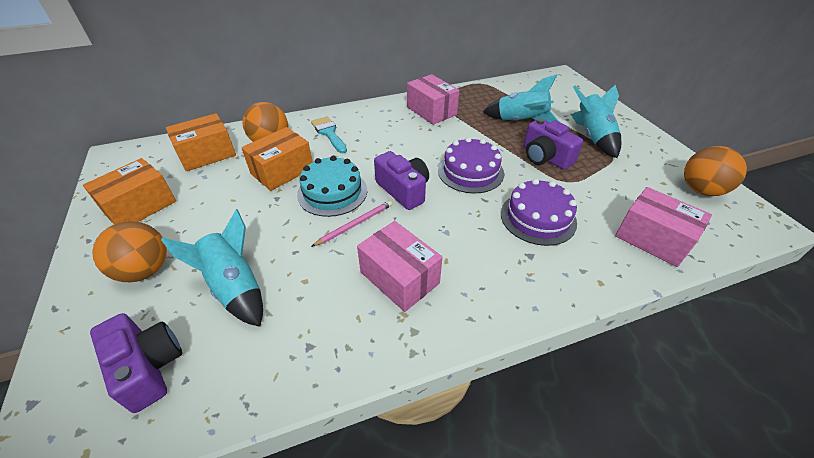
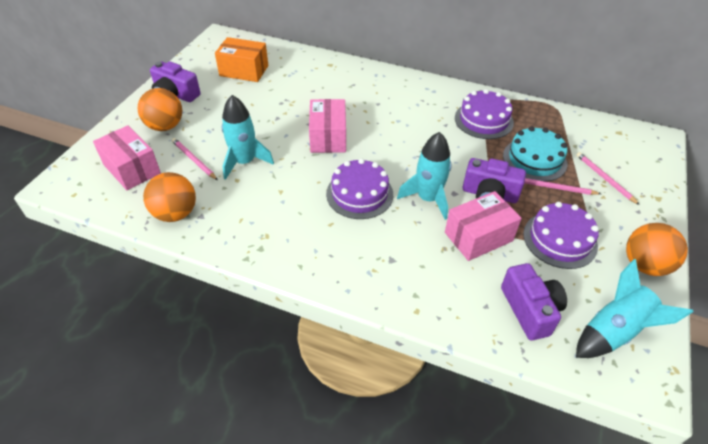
orange box: 3 -> 1
pink pencil: 1 -> 3
purple cake: 2 -> 3
turquoise brush: 1 -> 0

